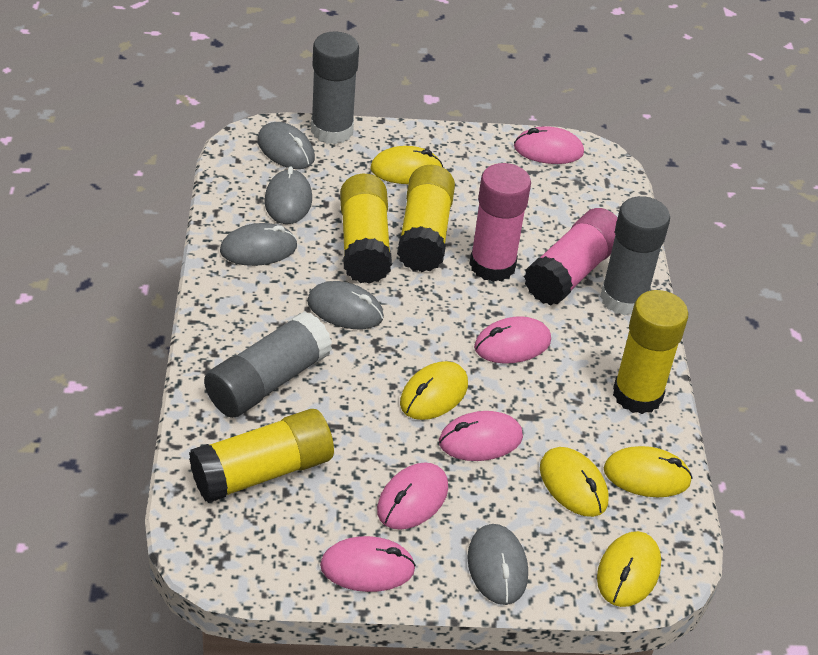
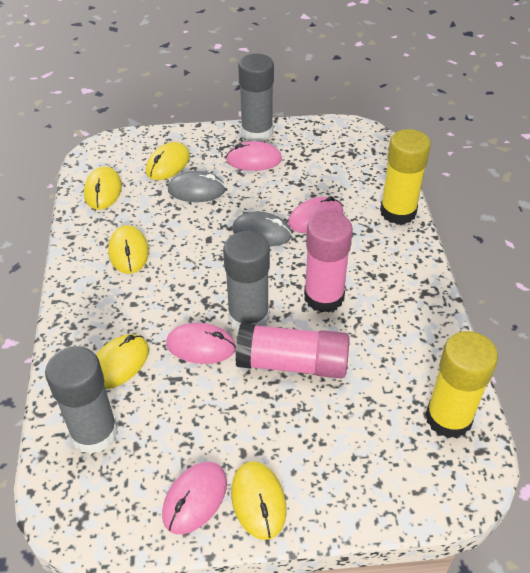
grey mouse: 5 -> 2
pink mouse: 5 -> 4
yellow glue stick: 4 -> 2

